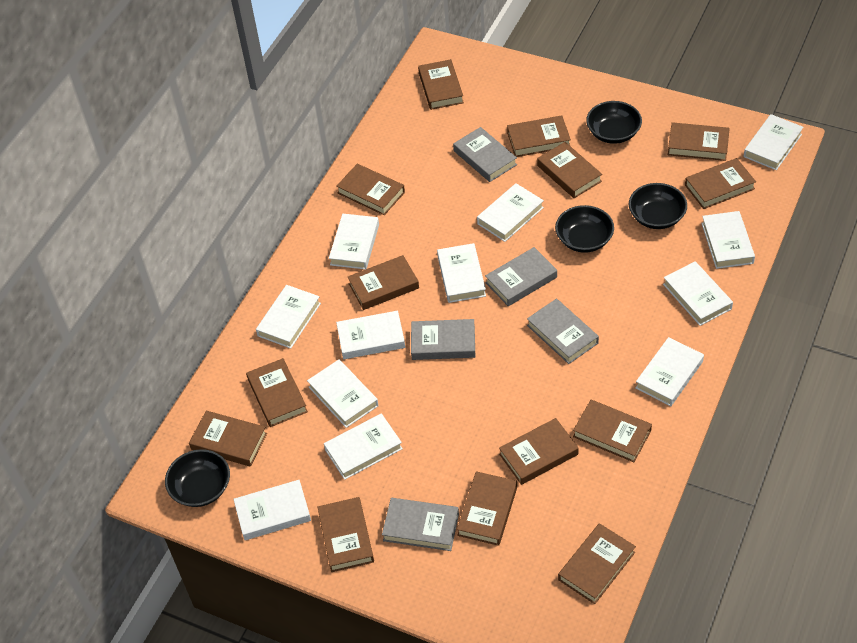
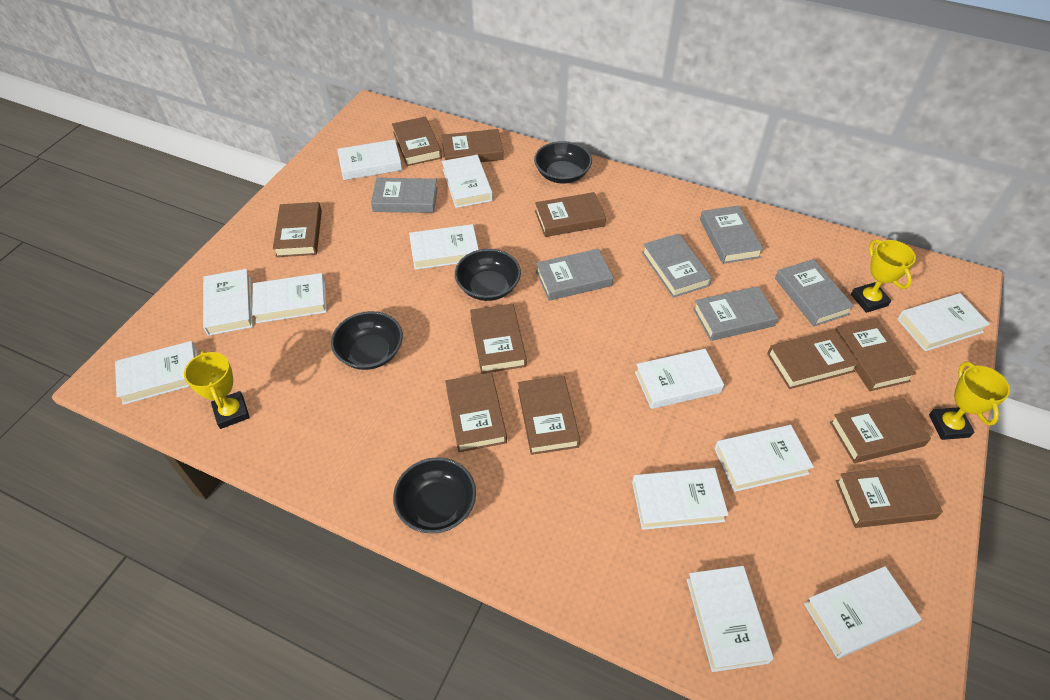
brown book: 14 -> 11
grey book: 5 -> 6
yellow trophy: 0 -> 3

